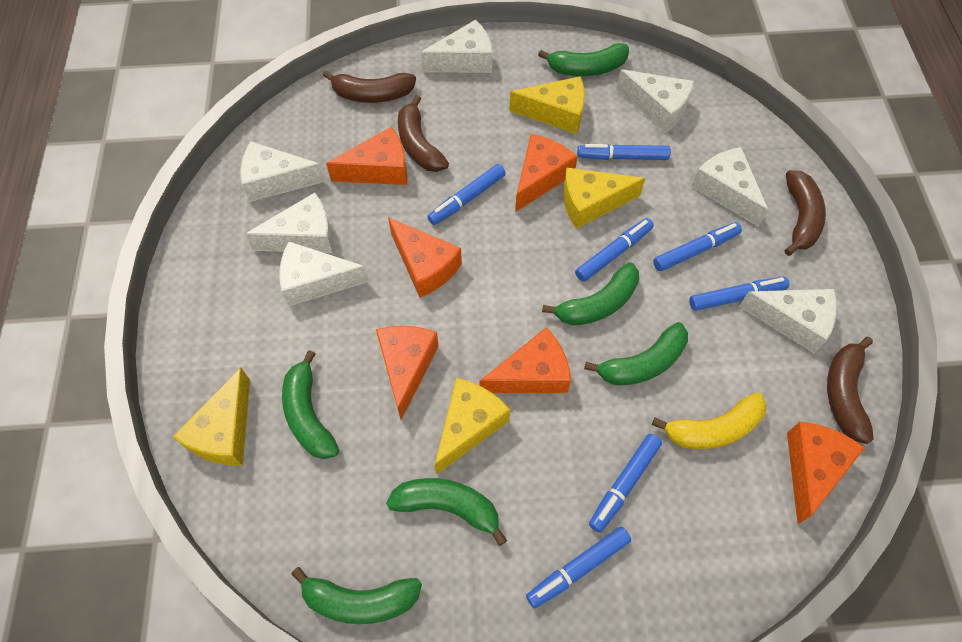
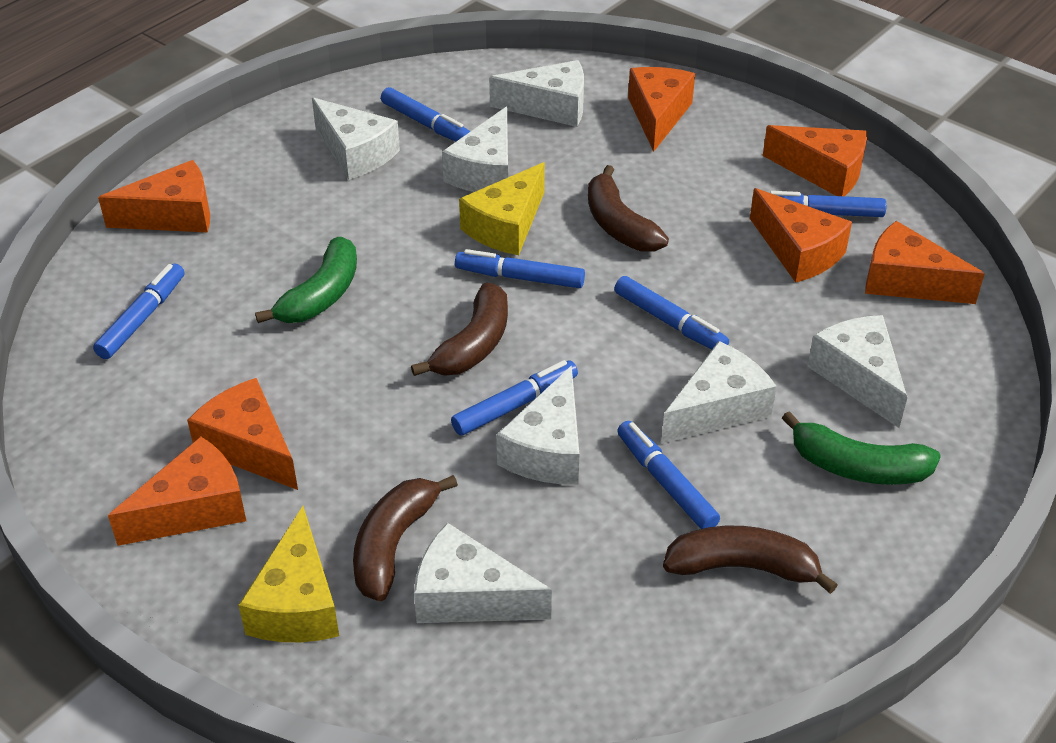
green banana: 6 -> 2
orange cheese: 6 -> 7
yellow banana: 1 -> 0
yellow cheese: 4 -> 2

